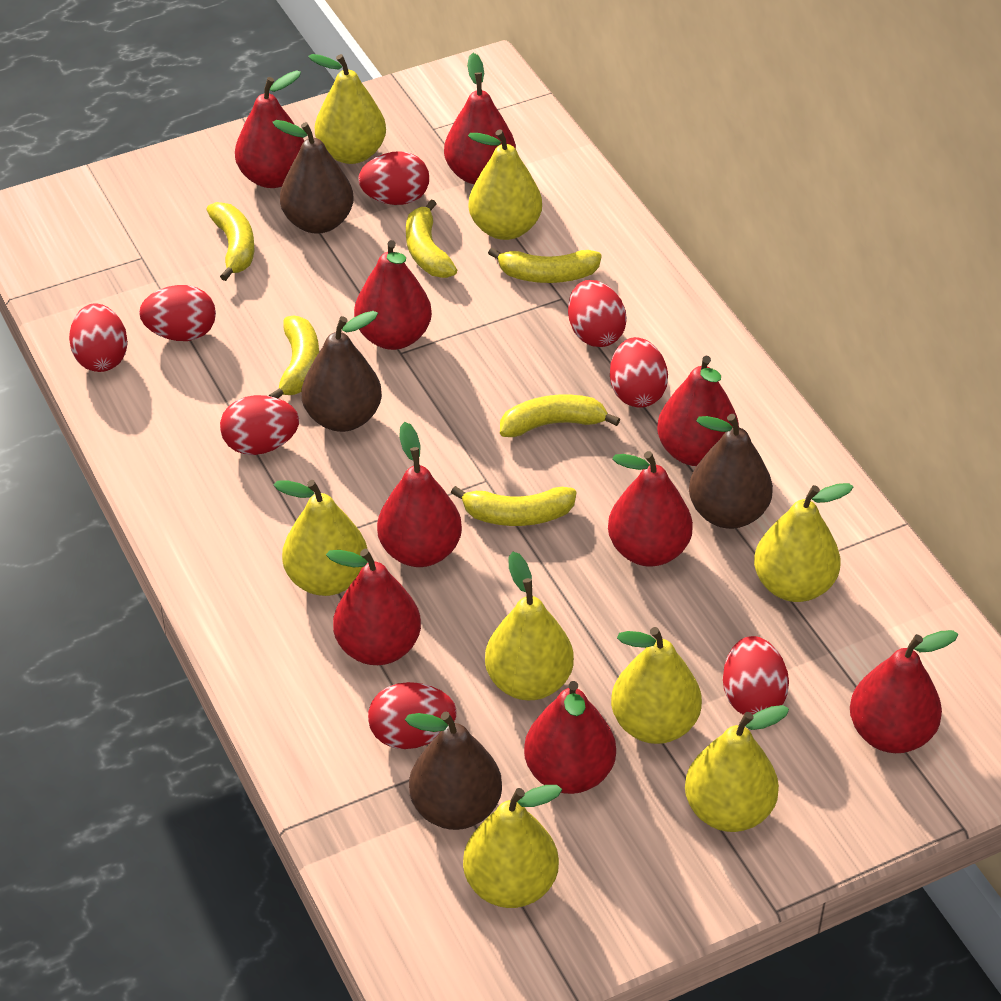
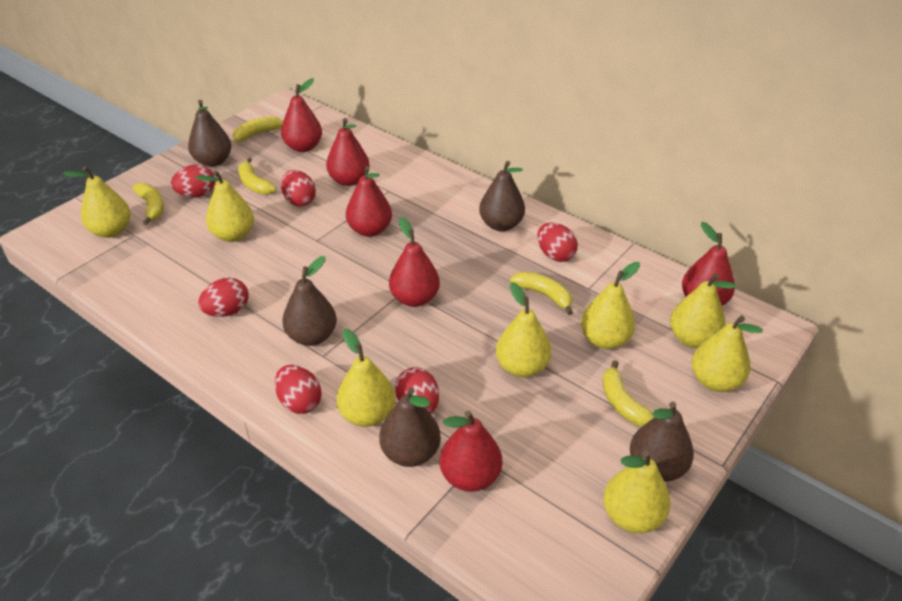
brown pear: 4 -> 5
red egg: 8 -> 6
red pear: 9 -> 6
yellow banana: 6 -> 5

